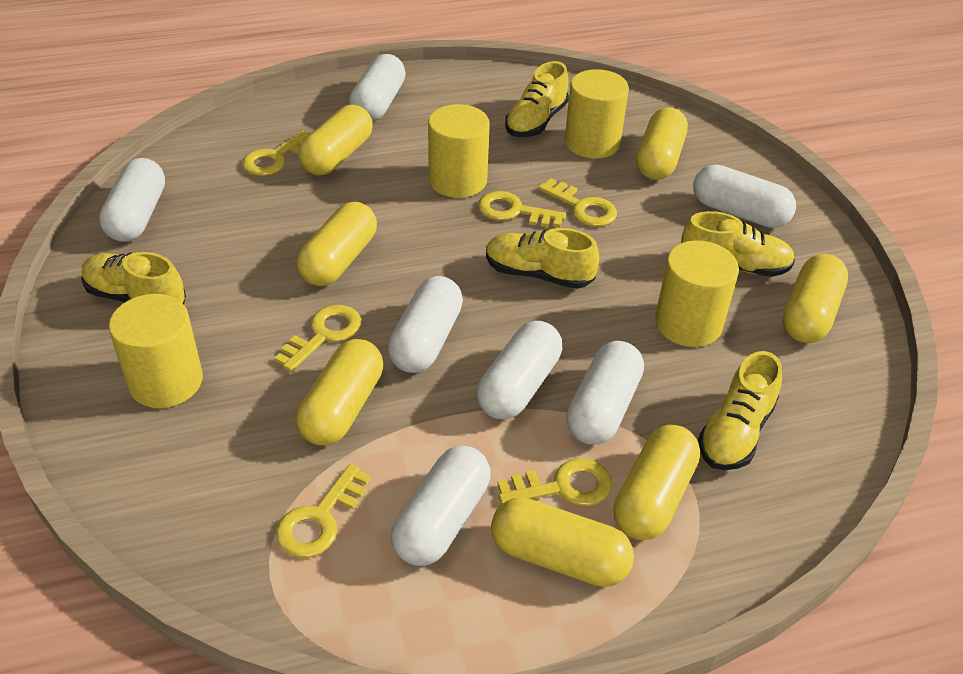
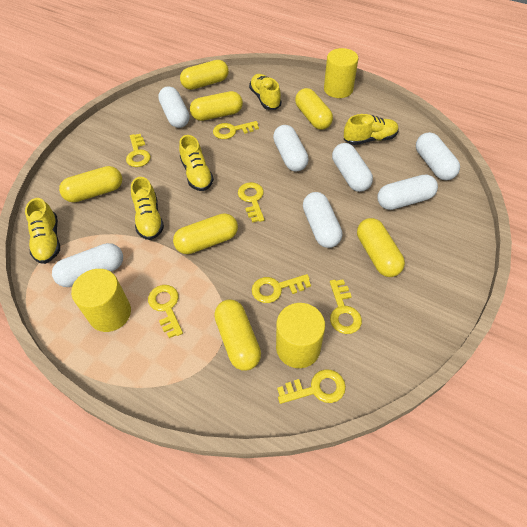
yellow cylinder: 4 -> 3
yellow key: 6 -> 7

